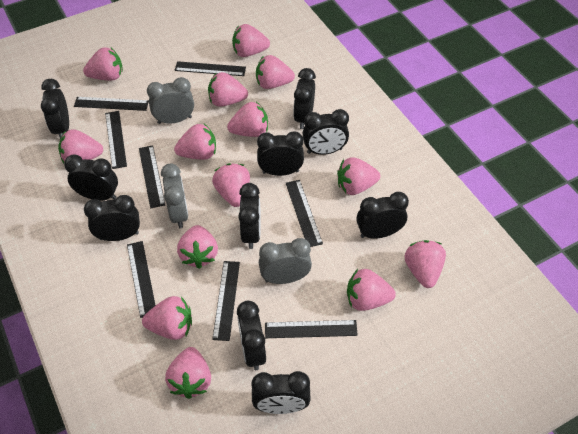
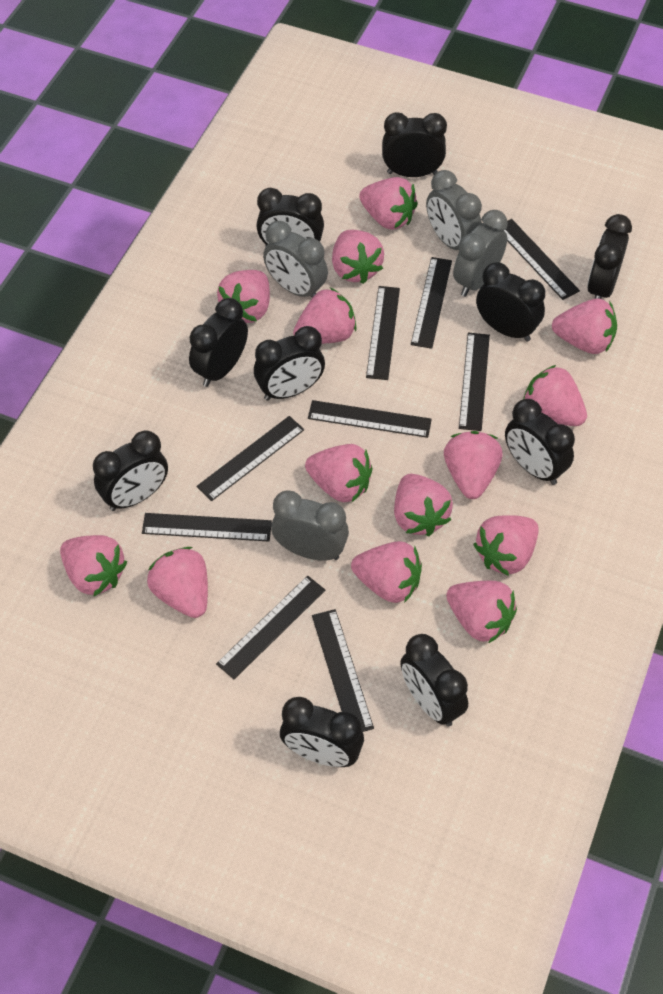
black ruler: 8 -> 9
grey clock: 3 -> 4

